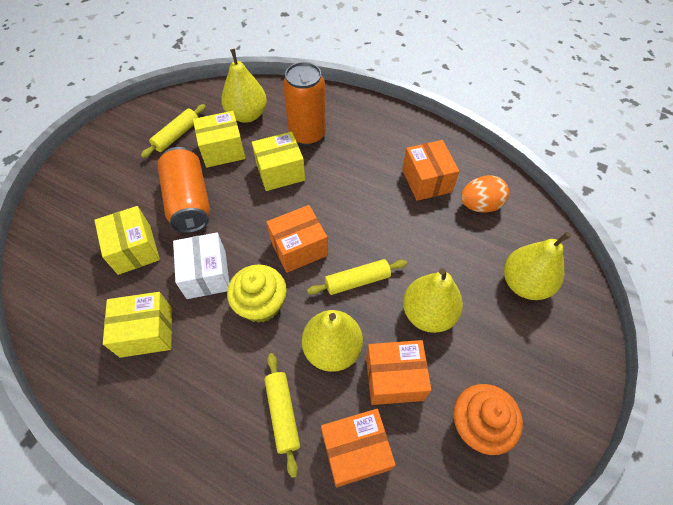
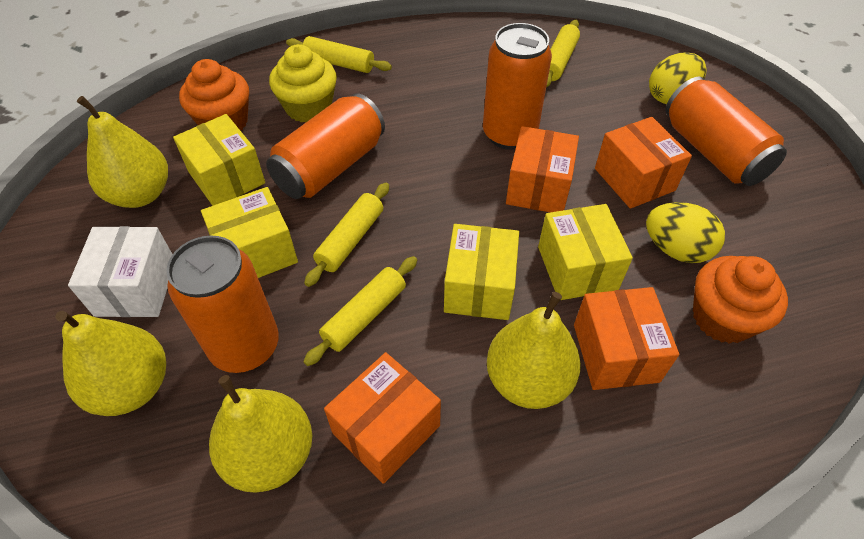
orange can: 2 -> 4
orange cupcake: 1 -> 2
orange egg: 1 -> 0
yellow egg: 0 -> 2
yellow rolling pin: 3 -> 4

